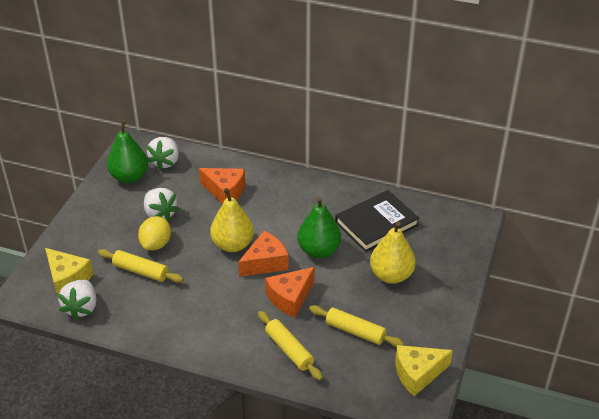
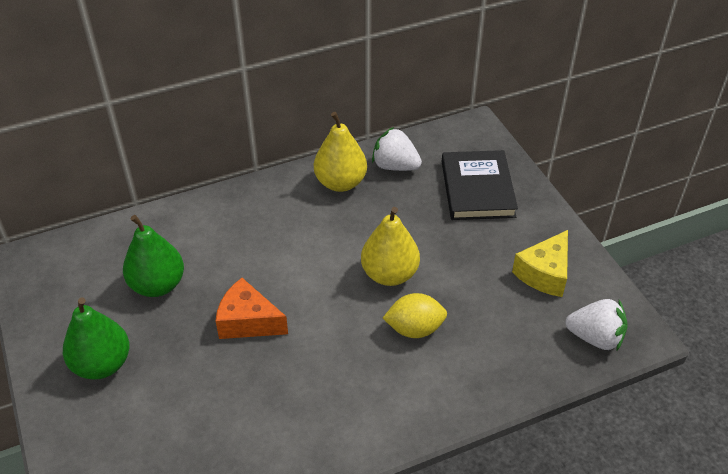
orange cheese: 3 -> 1
white strawberry: 3 -> 2
yellow cheese: 2 -> 1
yellow rolling pin: 3 -> 0

